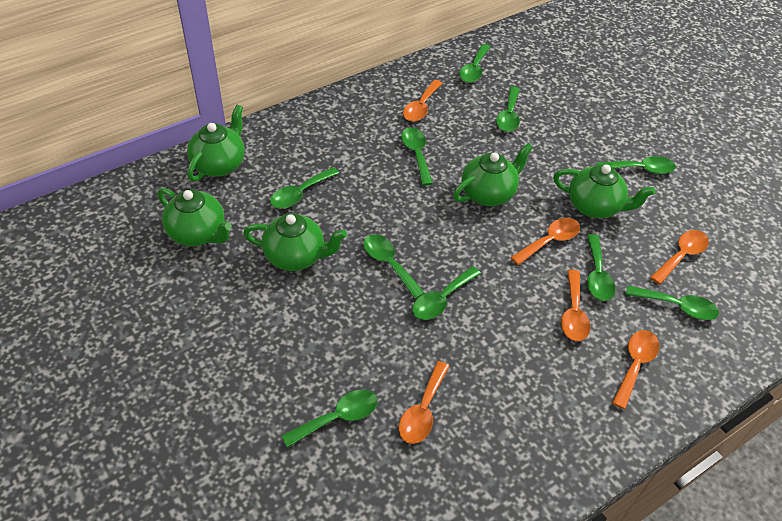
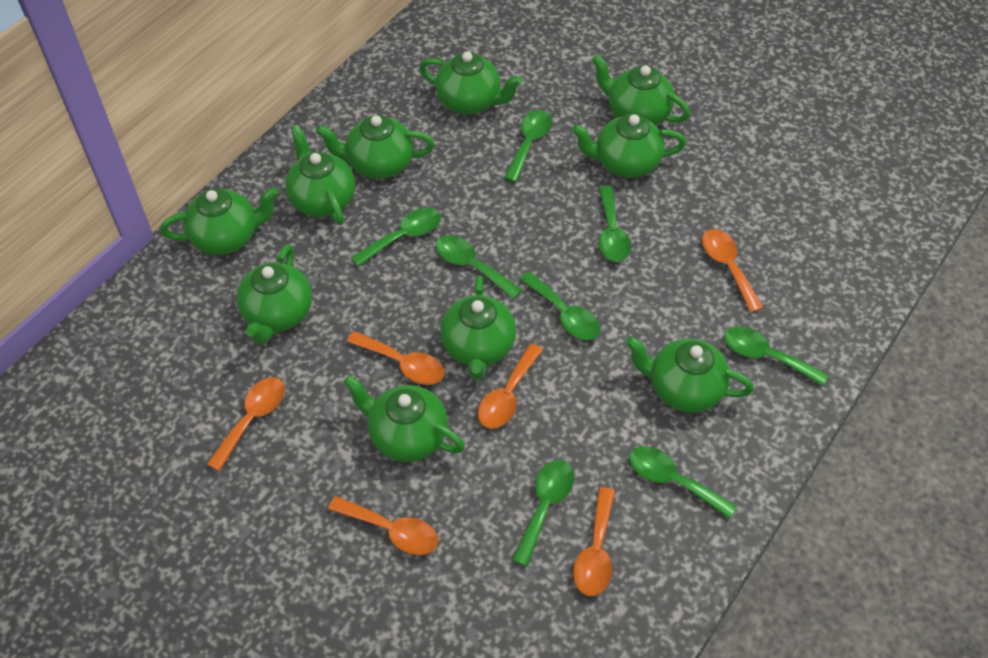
green spoon: 10 -> 8
green teapot: 5 -> 10

